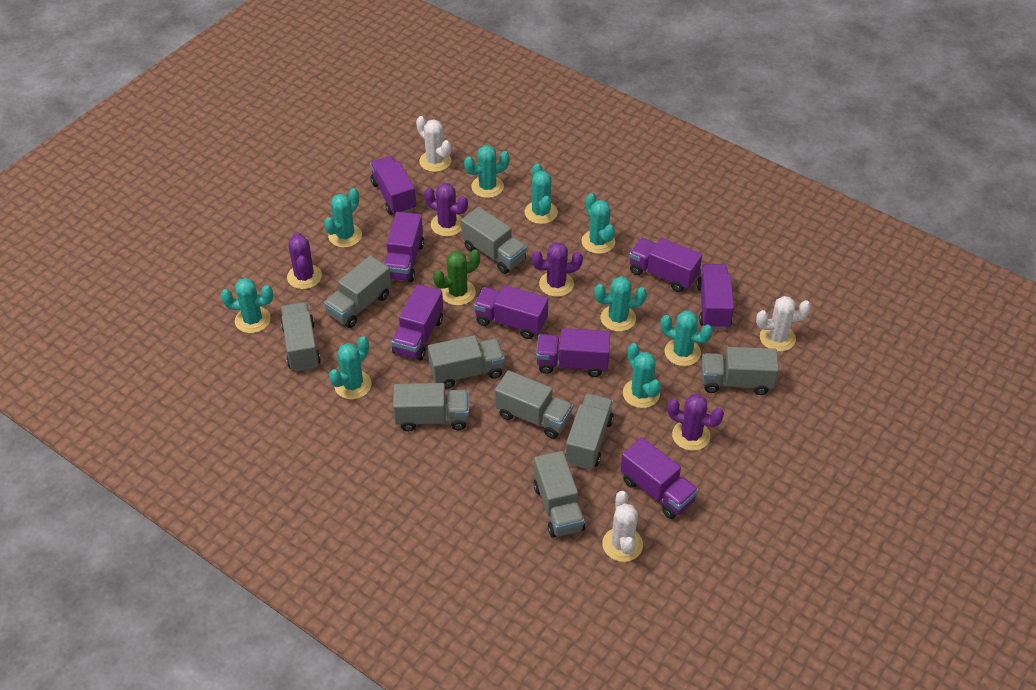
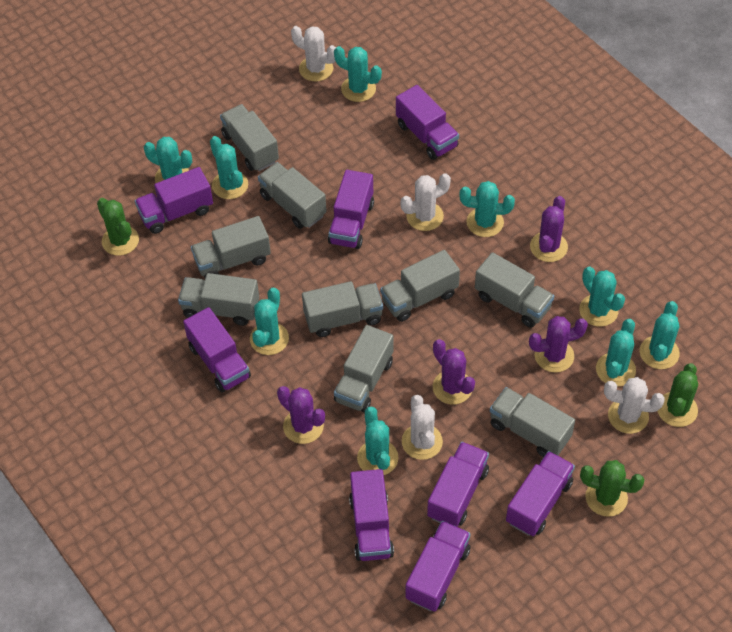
green cactus: 1 -> 3
white cactus: 3 -> 4

